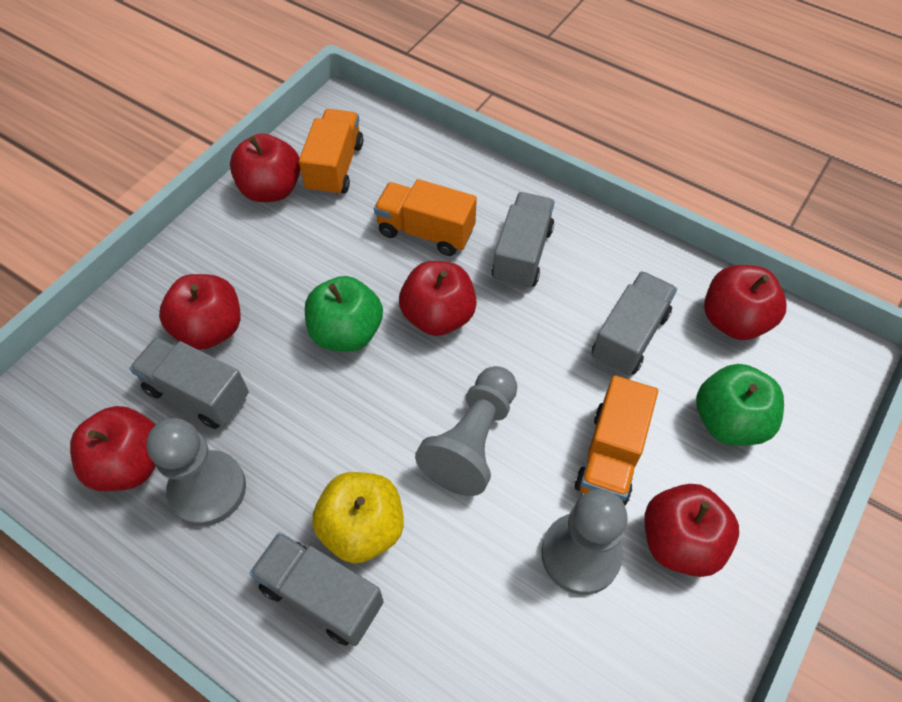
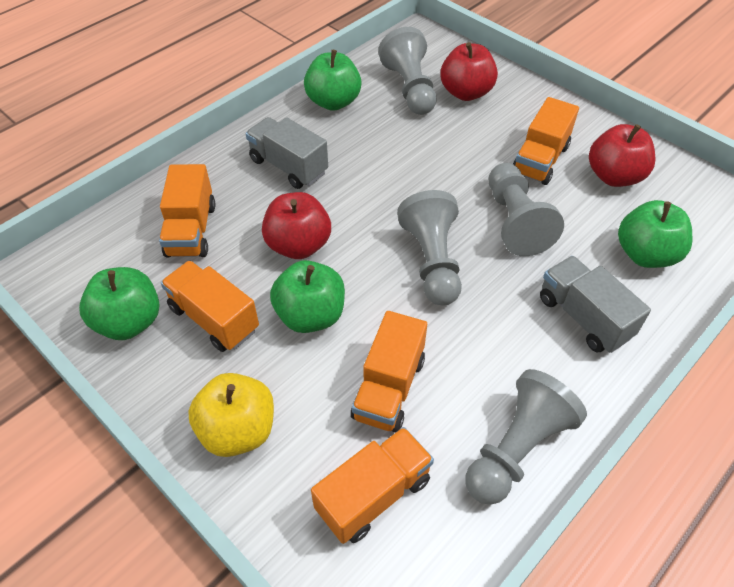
green apple: 2 -> 4
grey pawn: 3 -> 4
grey truck: 4 -> 2
orange truck: 3 -> 5
red apple: 6 -> 3

